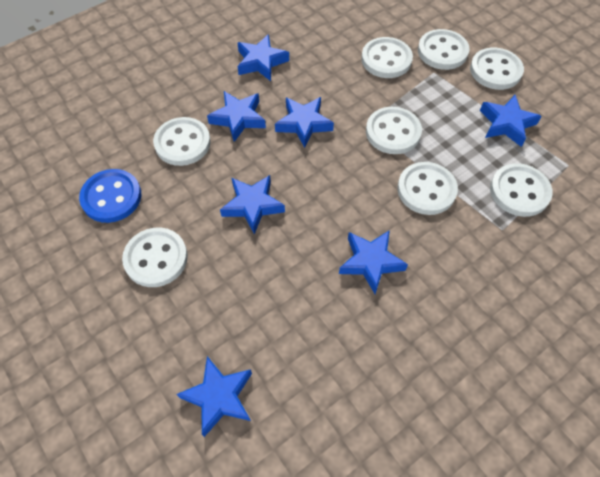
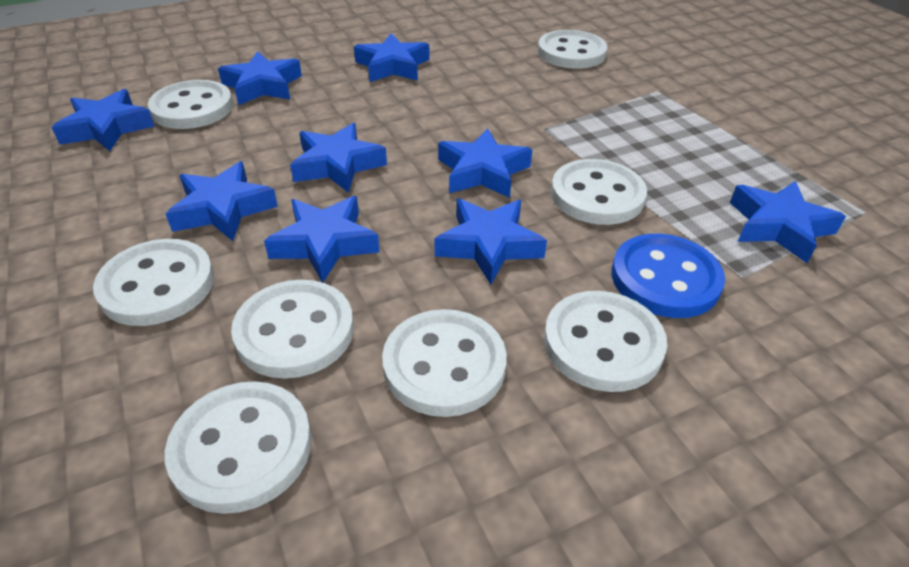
blue star: 7 -> 9

